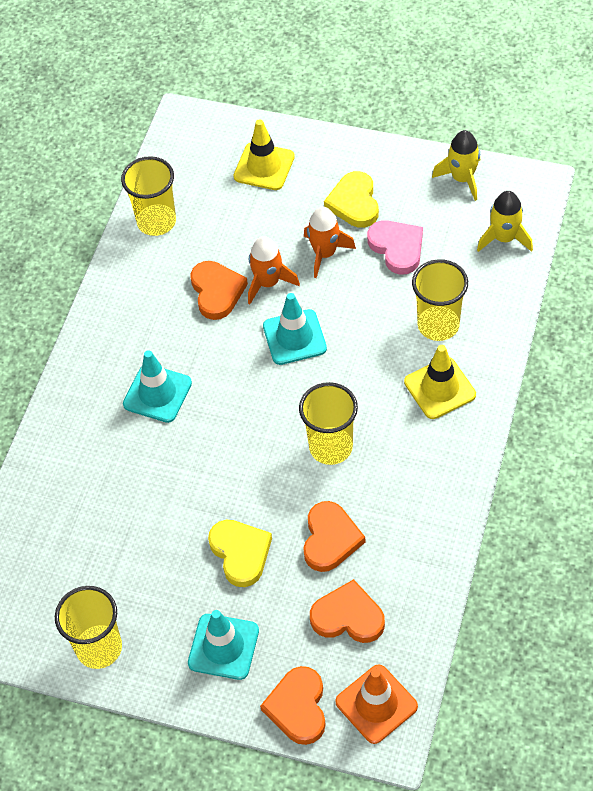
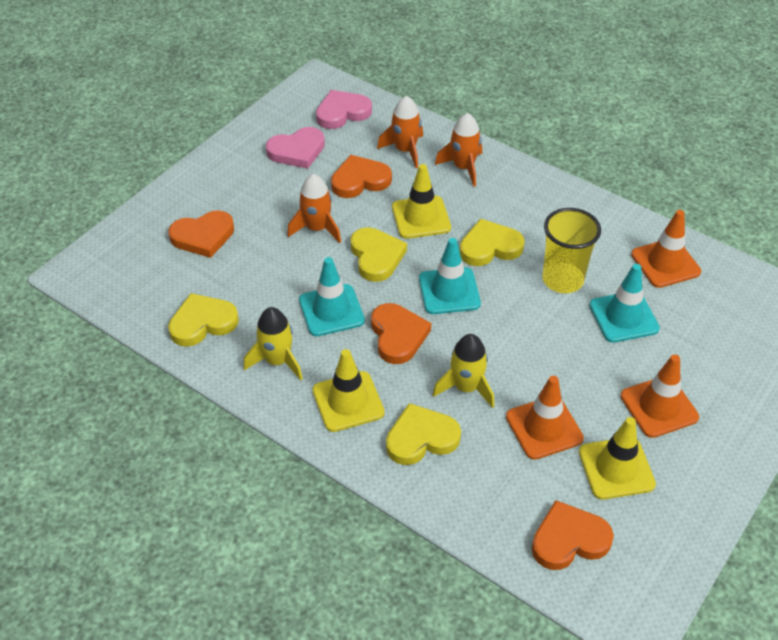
orange rocket: 2 -> 3
orange traffic cone: 1 -> 3
pink heart: 1 -> 2
yellow cup: 4 -> 1
yellow heart: 2 -> 4
yellow traffic cone: 2 -> 3

